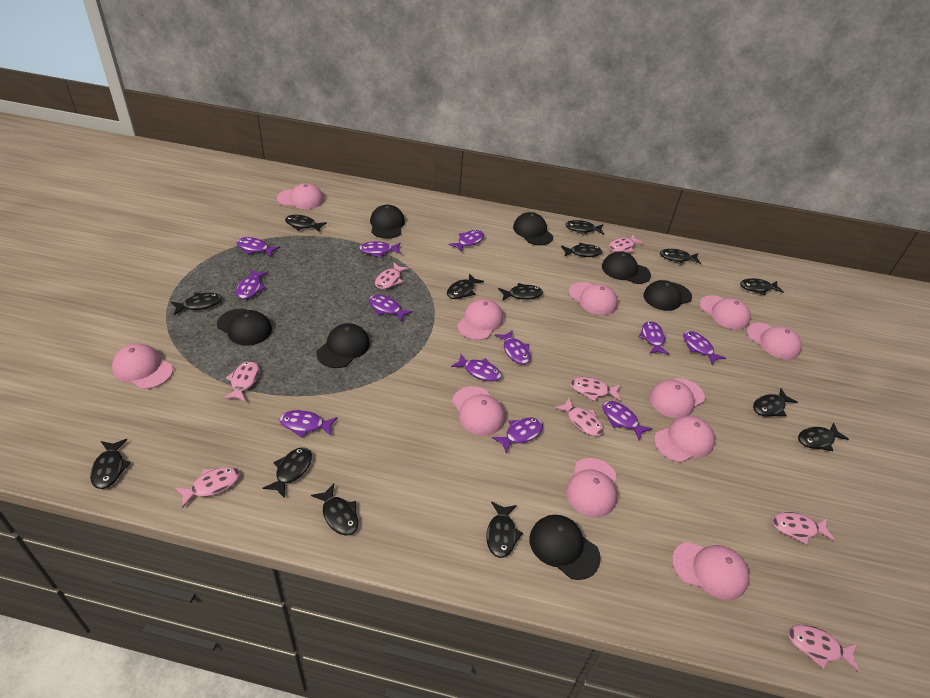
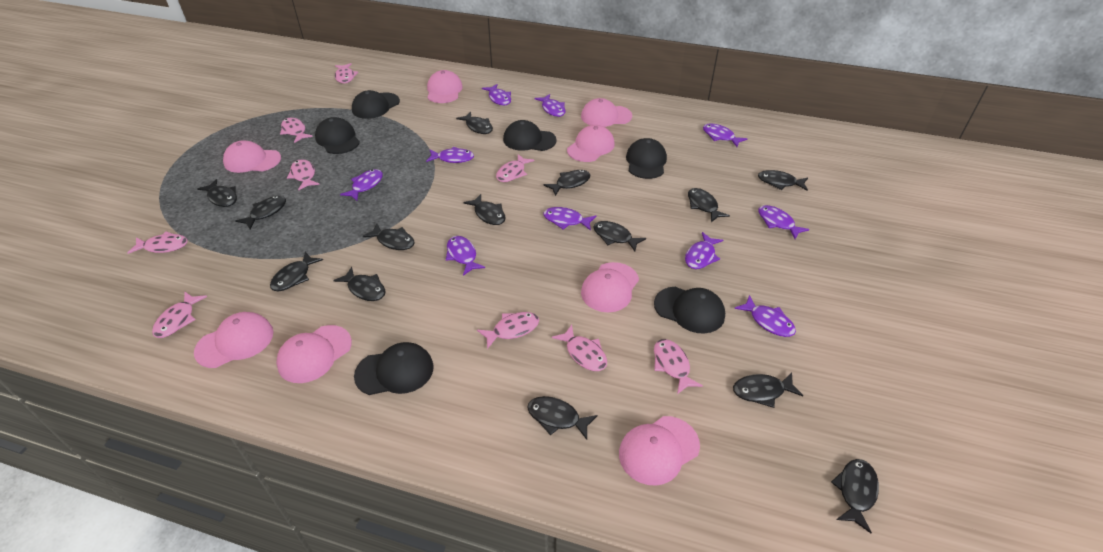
black cap: 7 -> 6
pink cap: 11 -> 8
pink fish: 8 -> 9
purple fish: 12 -> 10

